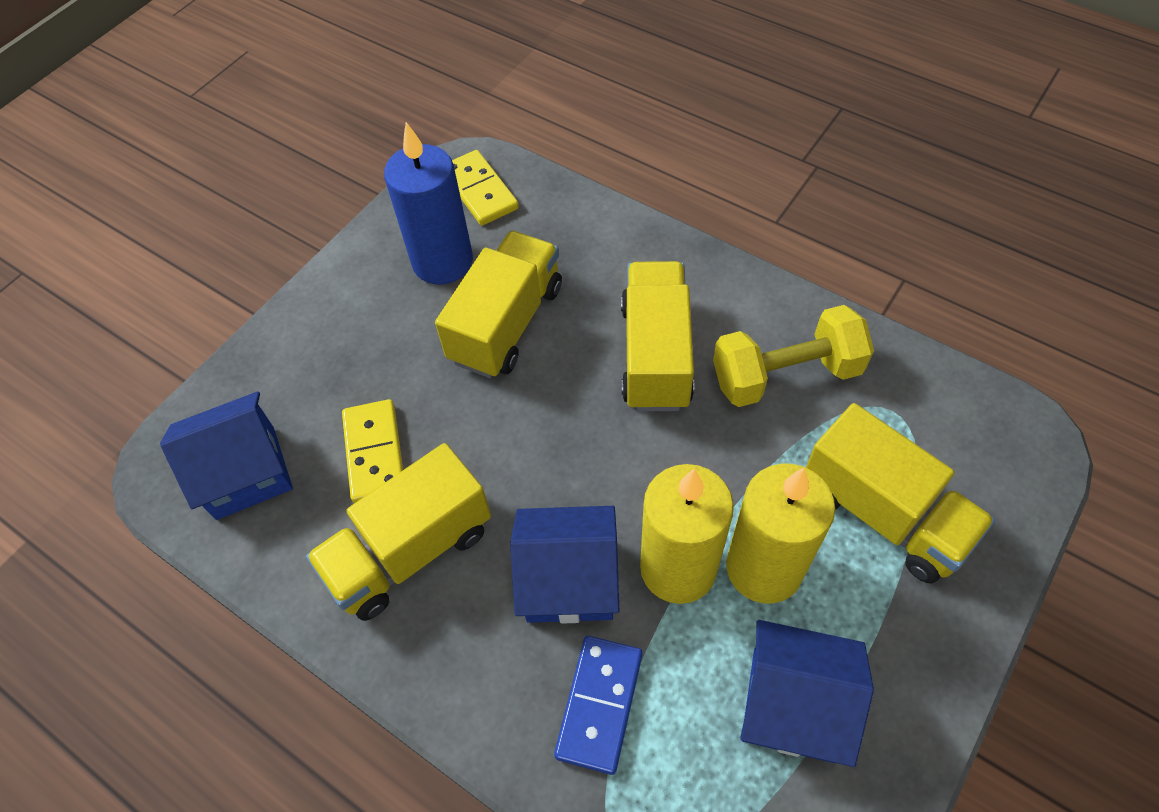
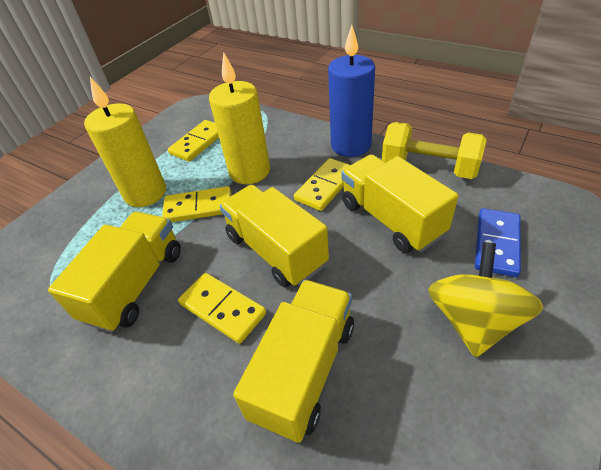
blue house: 3 -> 0
yellow domino: 2 -> 4
yellow spinning top: 0 -> 1

